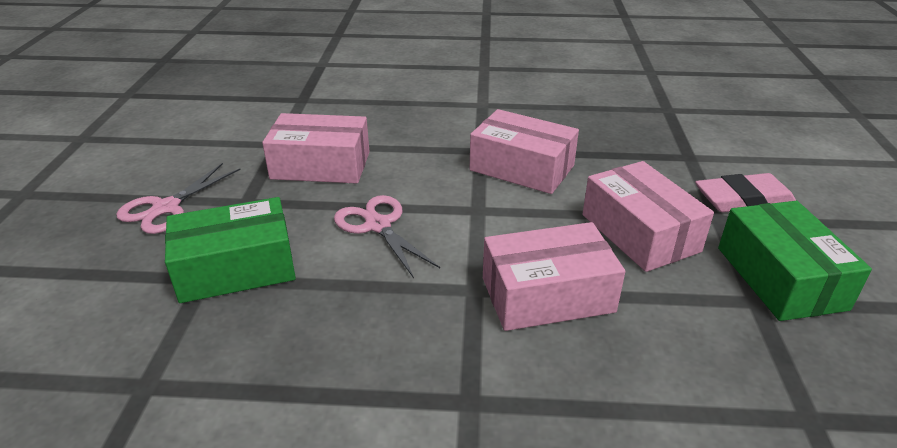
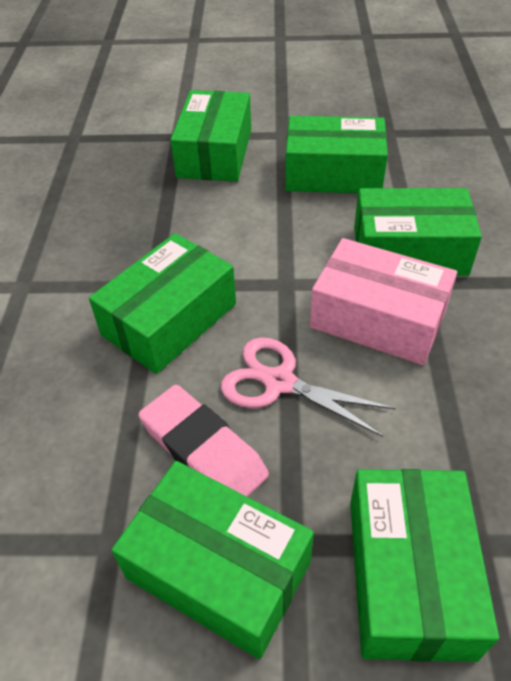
green box: 2 -> 6
pink box: 4 -> 1
pink scissors: 2 -> 1

